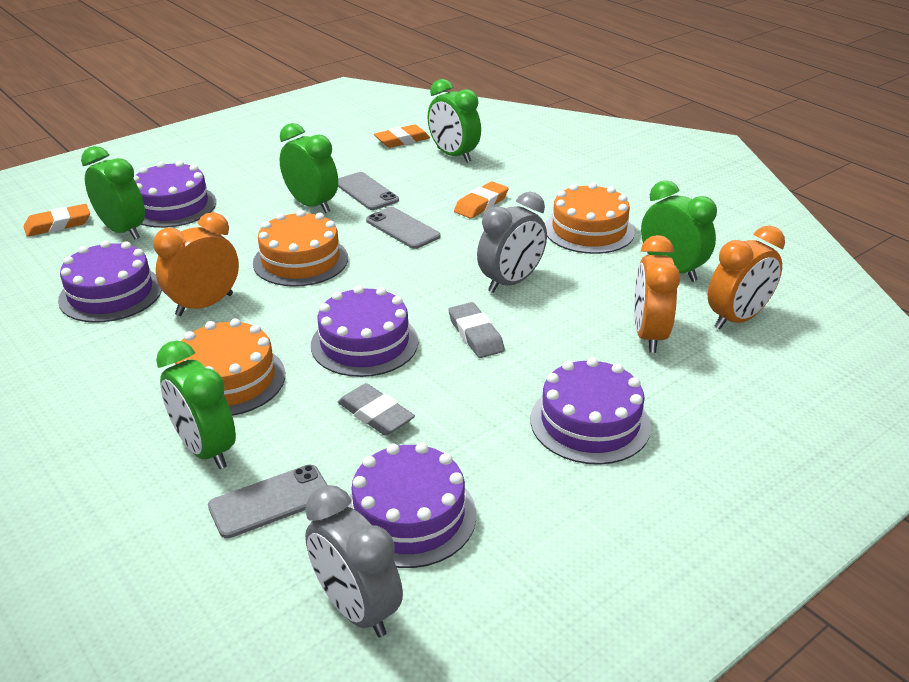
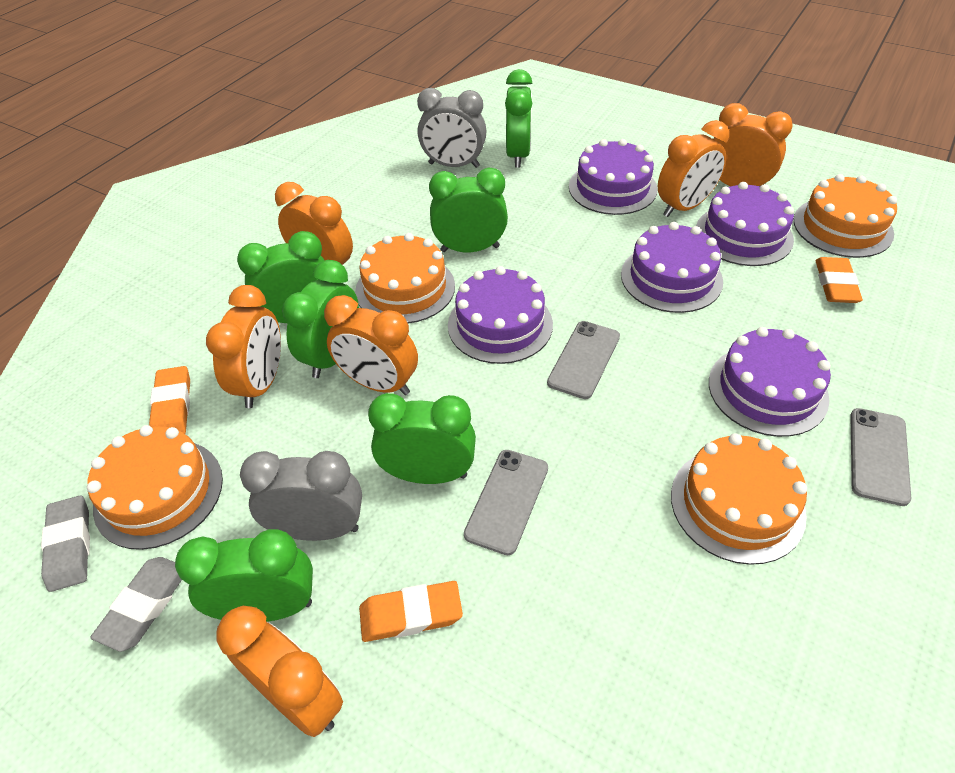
green clock: 5 -> 6
orange cake: 3 -> 4
orange clock: 3 -> 6

